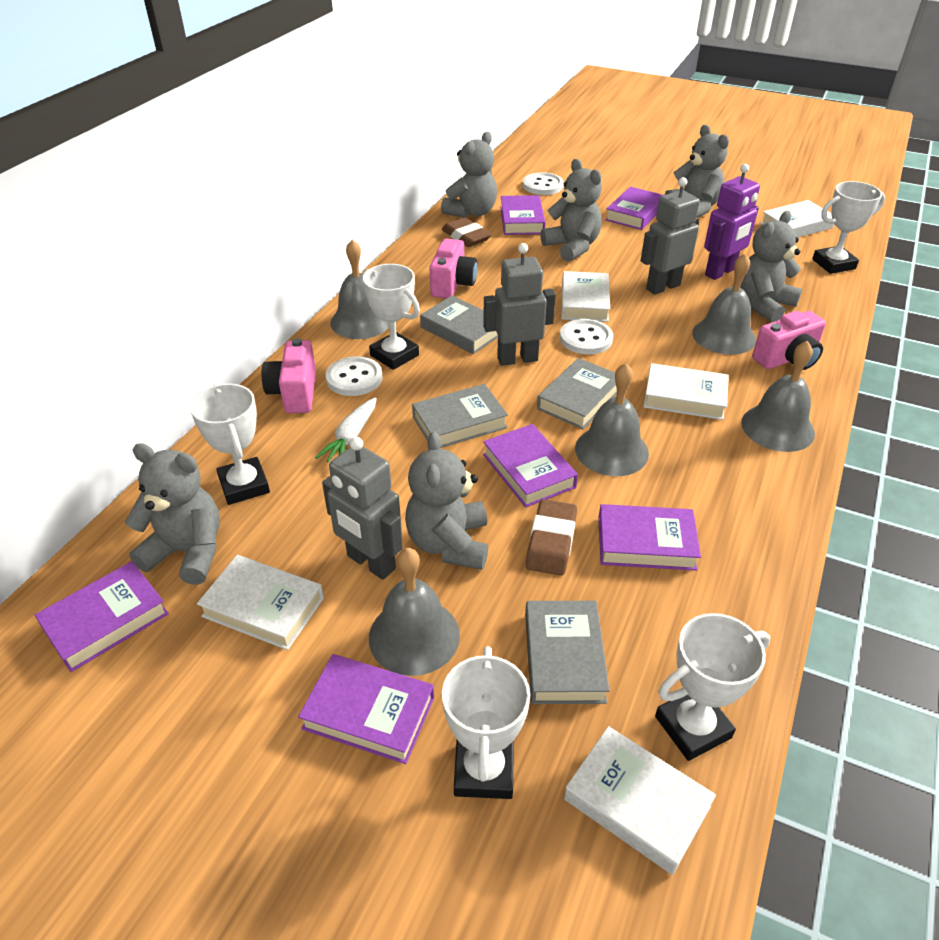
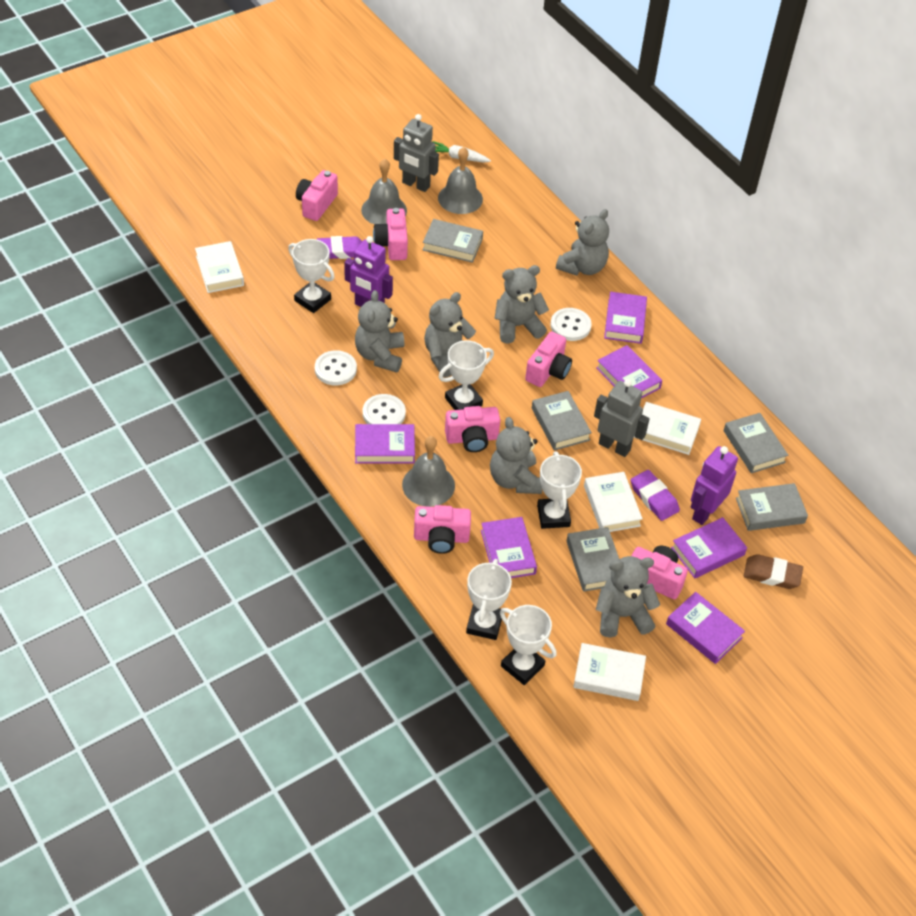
brown eraser: 2 -> 1
grey bell: 5 -> 3
grey book: 4 -> 5
grey robot: 3 -> 2
pink camera: 3 -> 6
purple eraser: 0 -> 2
purple robot: 1 -> 2
white book: 5 -> 4

